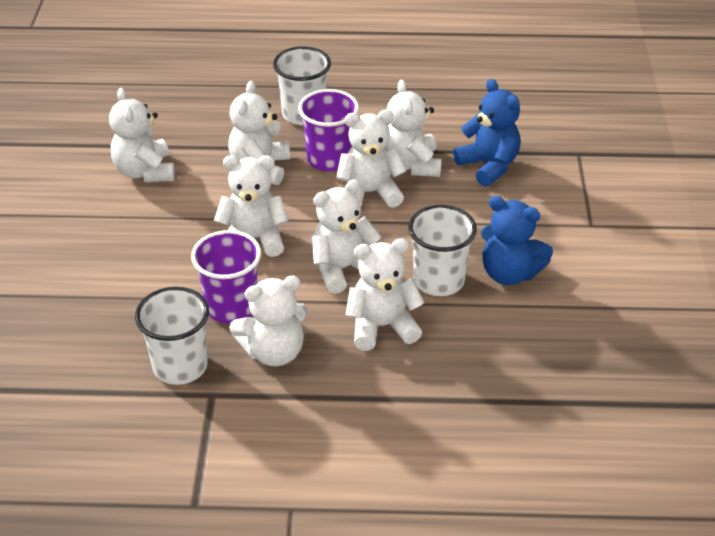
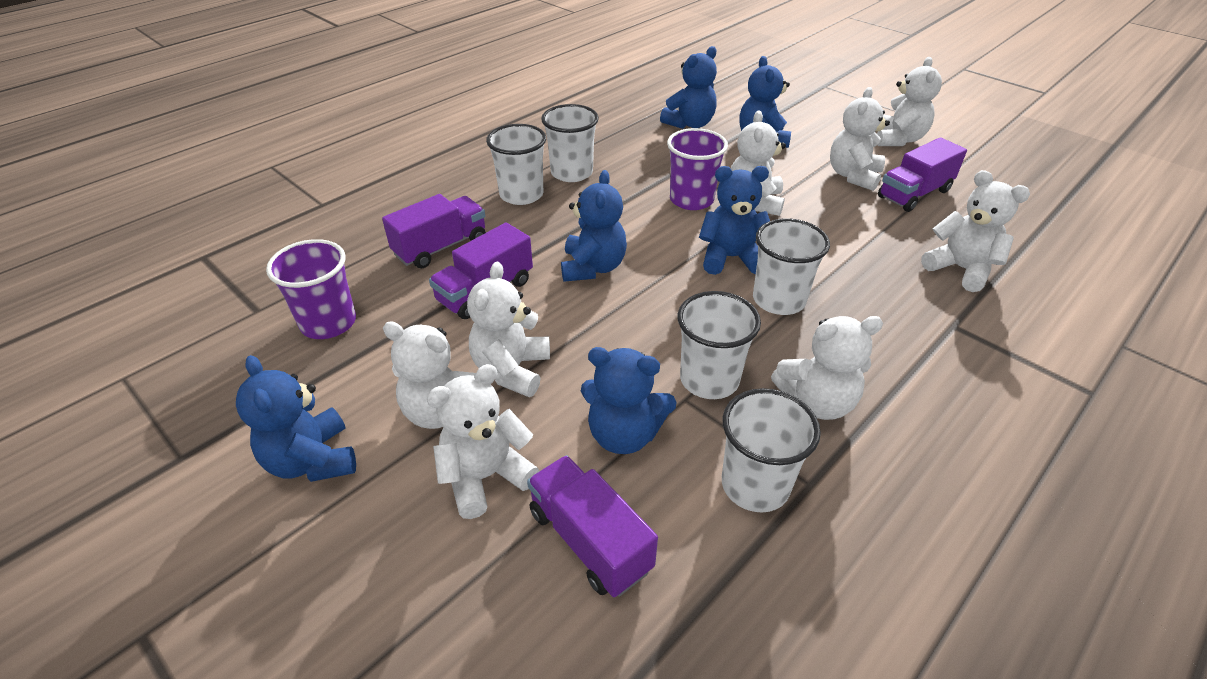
blue teddy bear: 2 -> 6
purple truck: 0 -> 4
white cup: 3 -> 5

